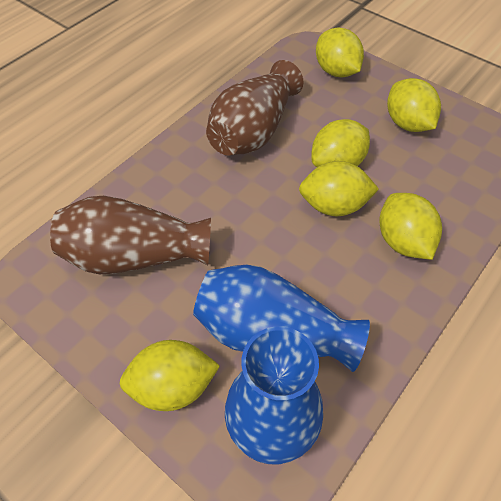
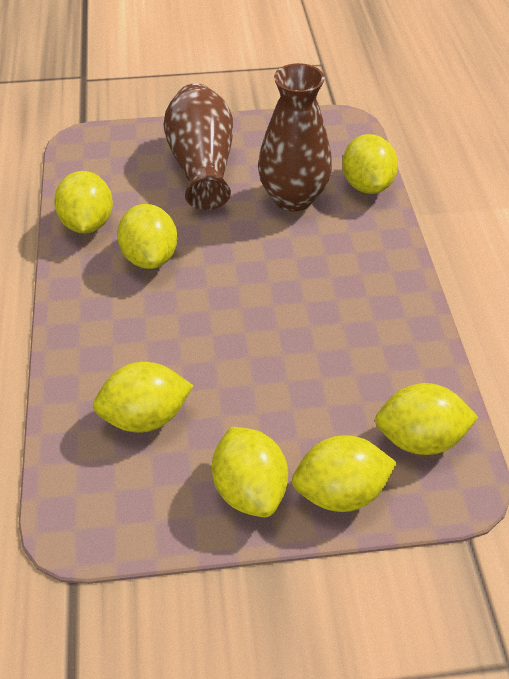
blue vase: 2 -> 0
yellow lemon: 6 -> 7

